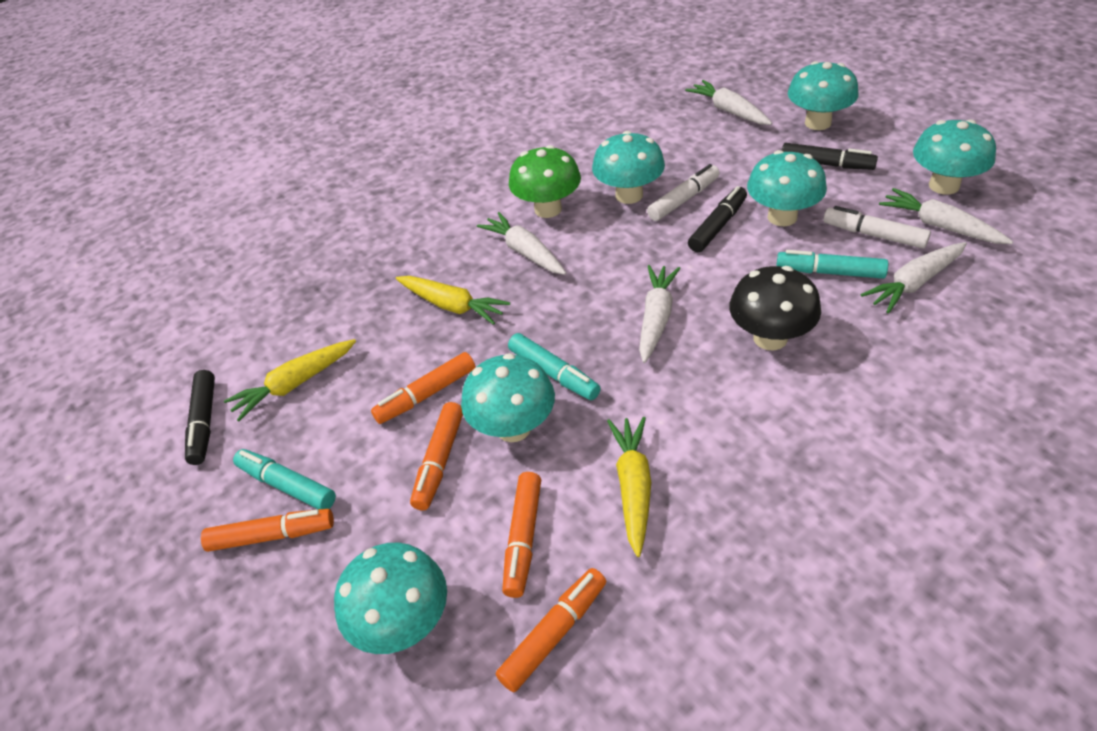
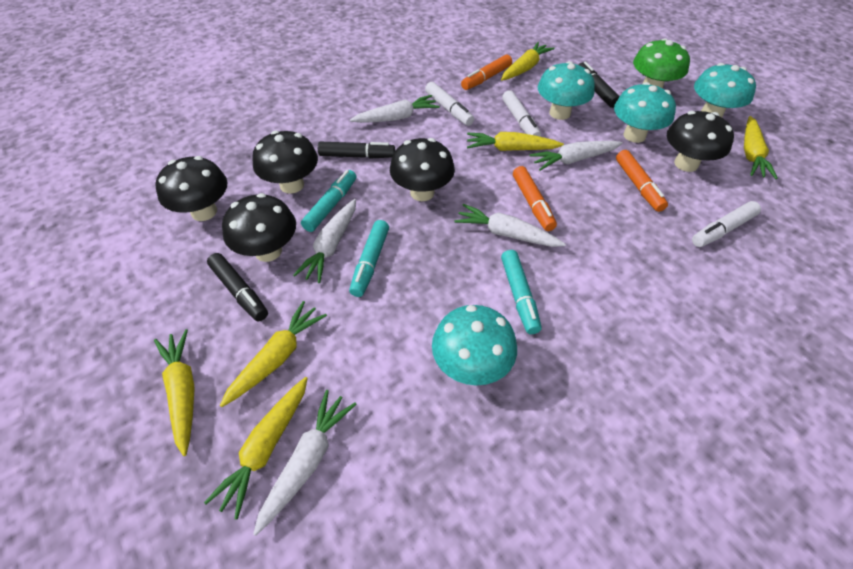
black mushroom: 1 -> 5
orange marker: 5 -> 3
turquoise mushroom: 6 -> 4
white marker: 2 -> 3
yellow carrot: 3 -> 6

